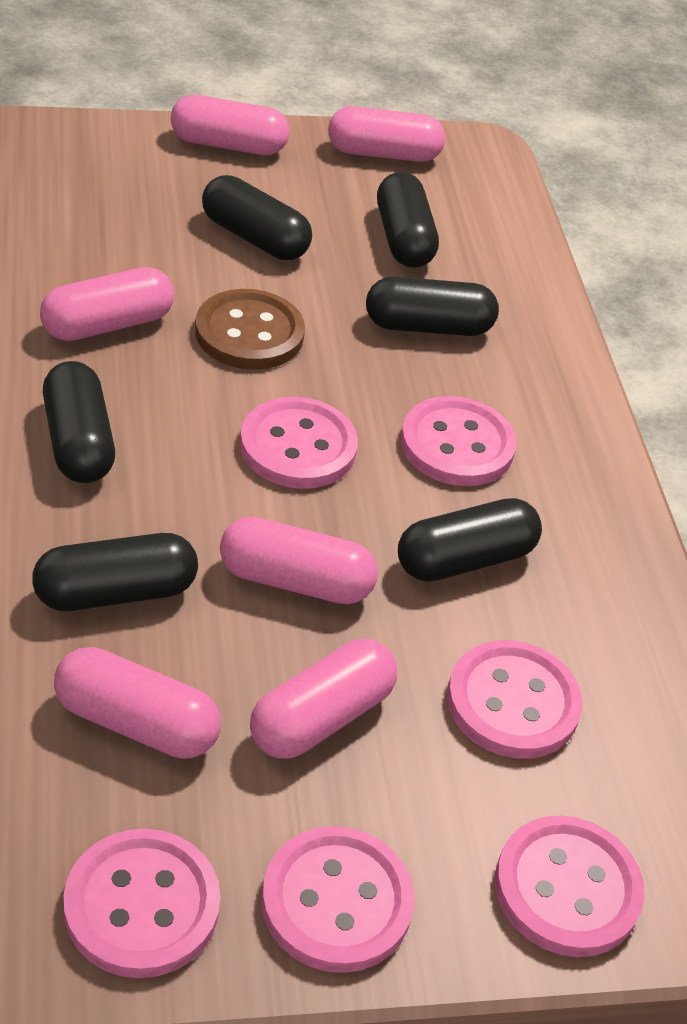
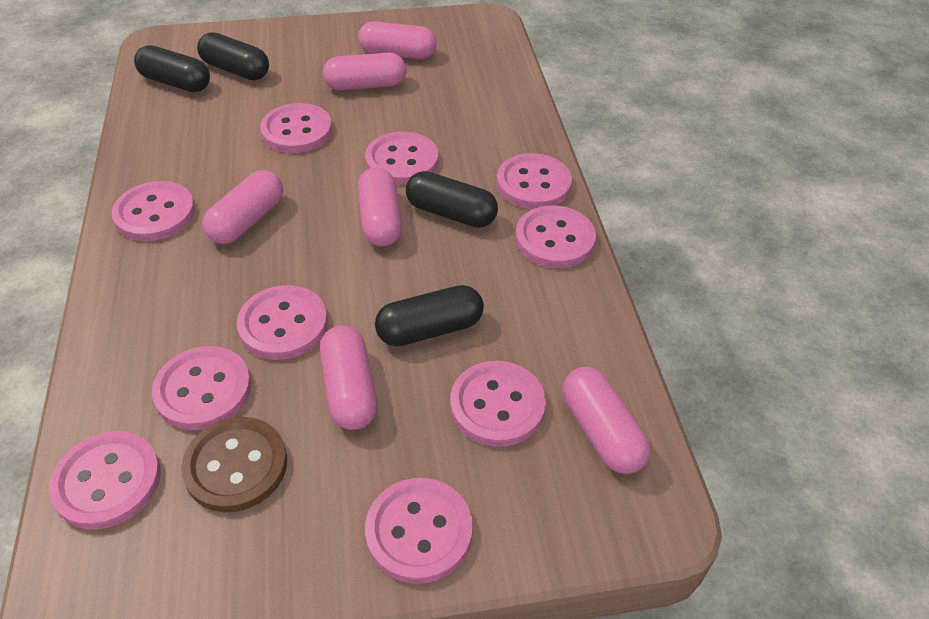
black capsule: 6 -> 4
pink button: 6 -> 10

